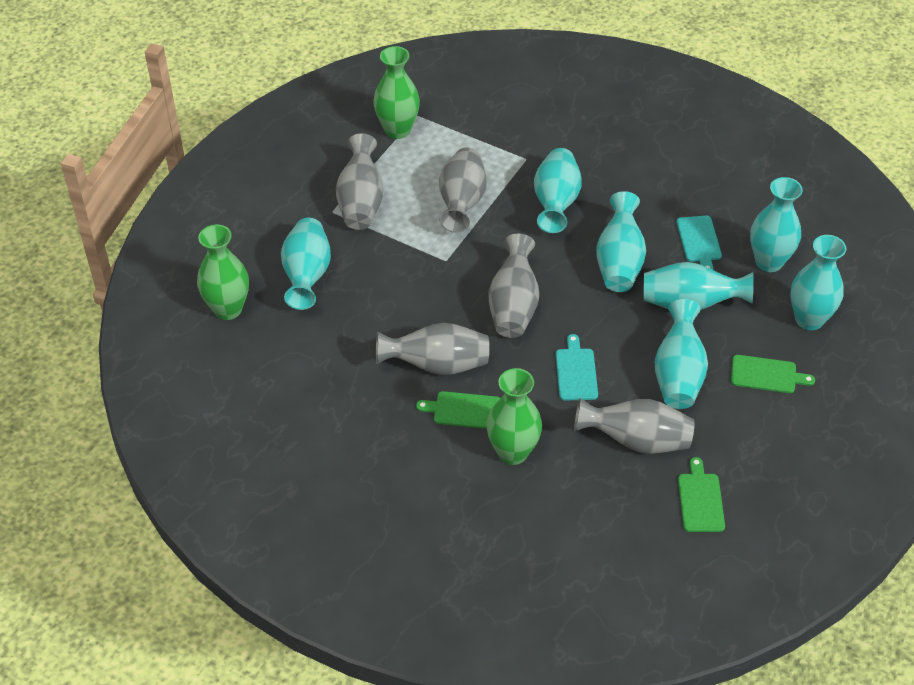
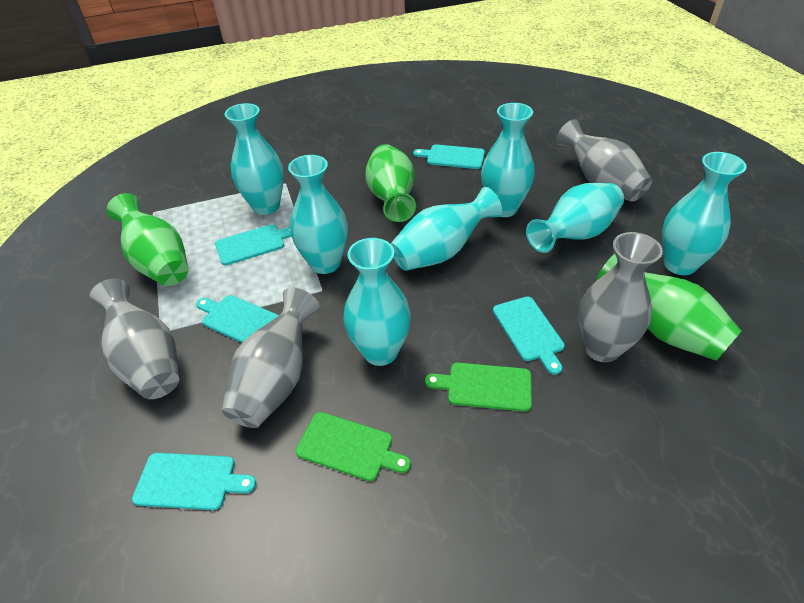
green cutting board: 3 -> 2
grey vase: 5 -> 4
turquoise cutting board: 2 -> 5

